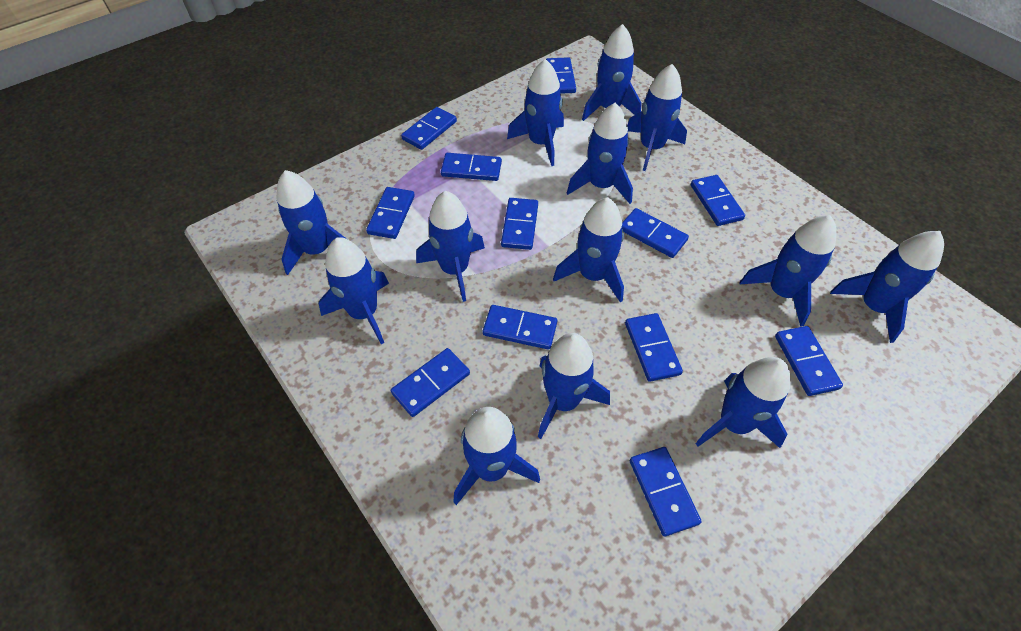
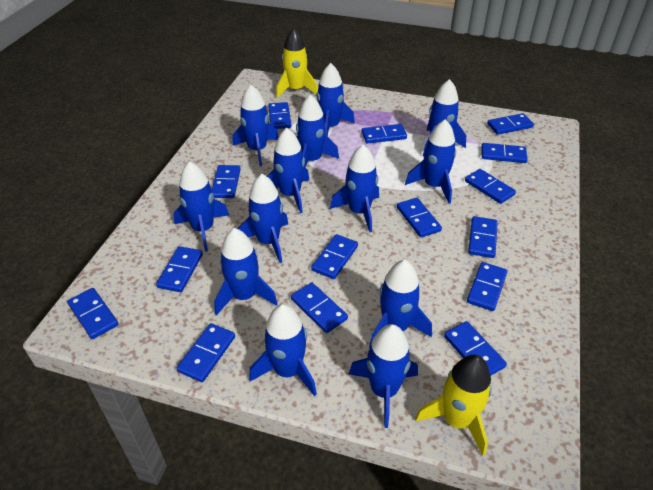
blue domino: 12 -> 15
yellow rocket: 0 -> 2

